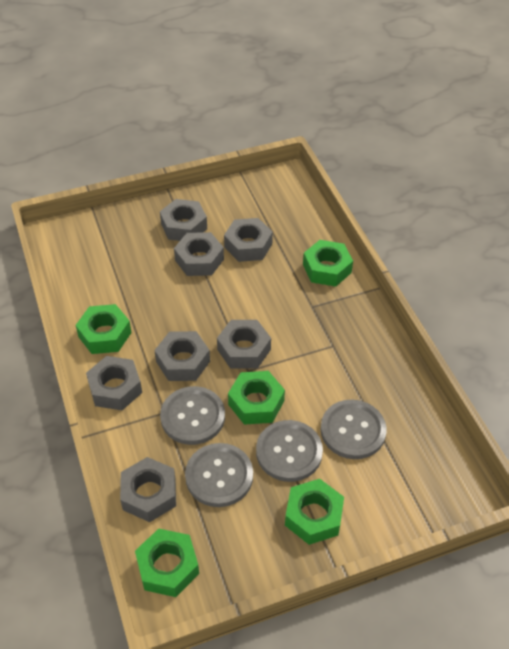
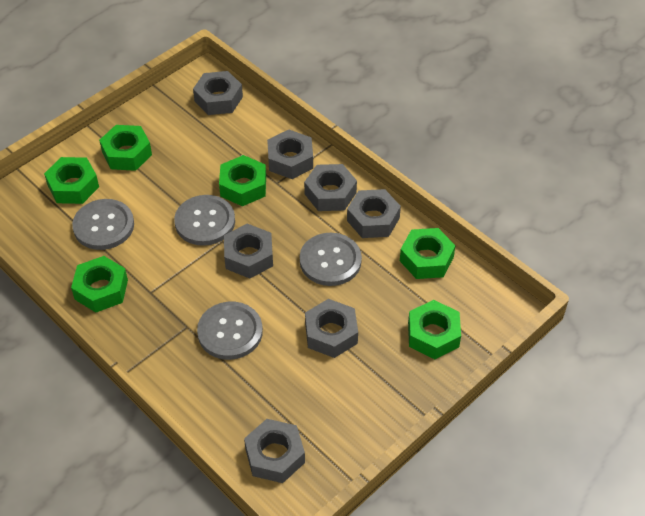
green nut: 5 -> 6

